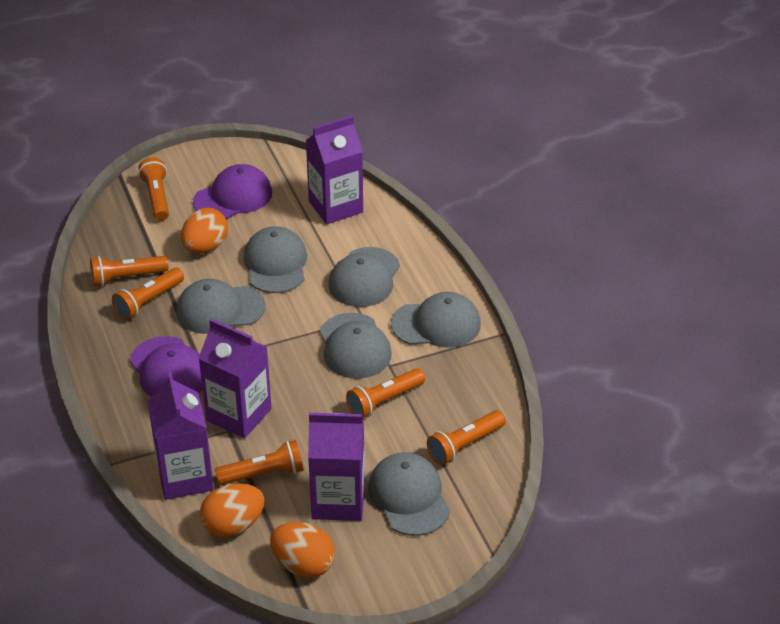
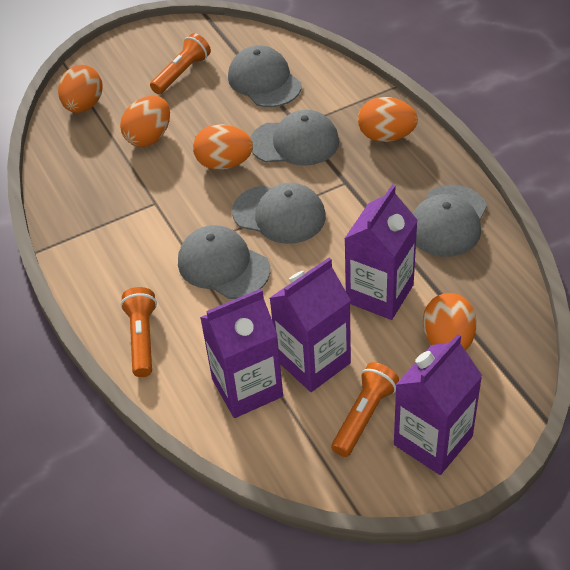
grey cap: 6 -> 5
orange egg: 3 -> 5
orange flashlight: 6 -> 3
purple cap: 2 -> 0

